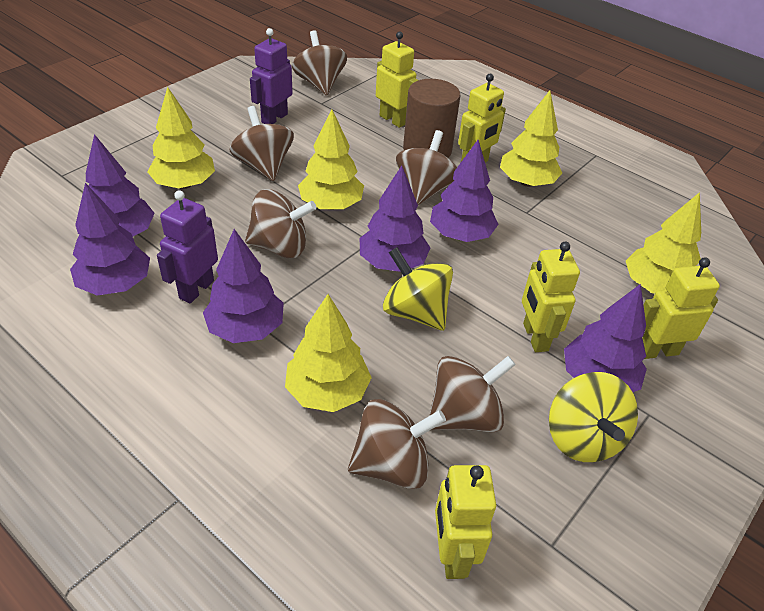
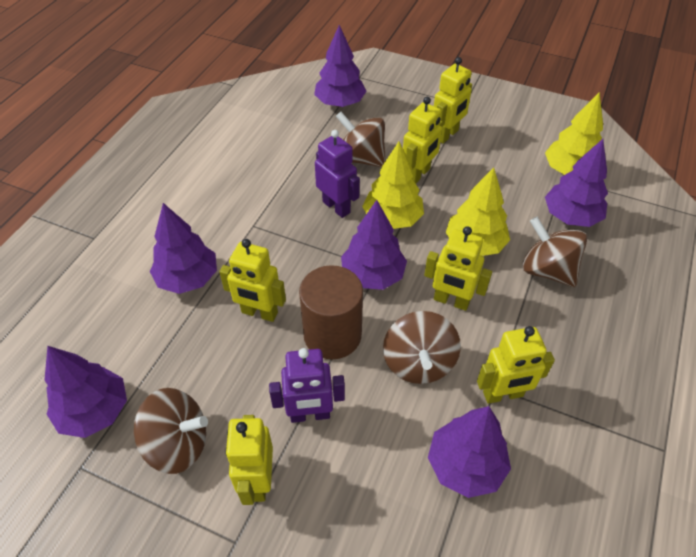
brown spinning top: 6 -> 4
yellow robot: 5 -> 6
yellow spinning top: 2 -> 0
yellow tree: 5 -> 3

